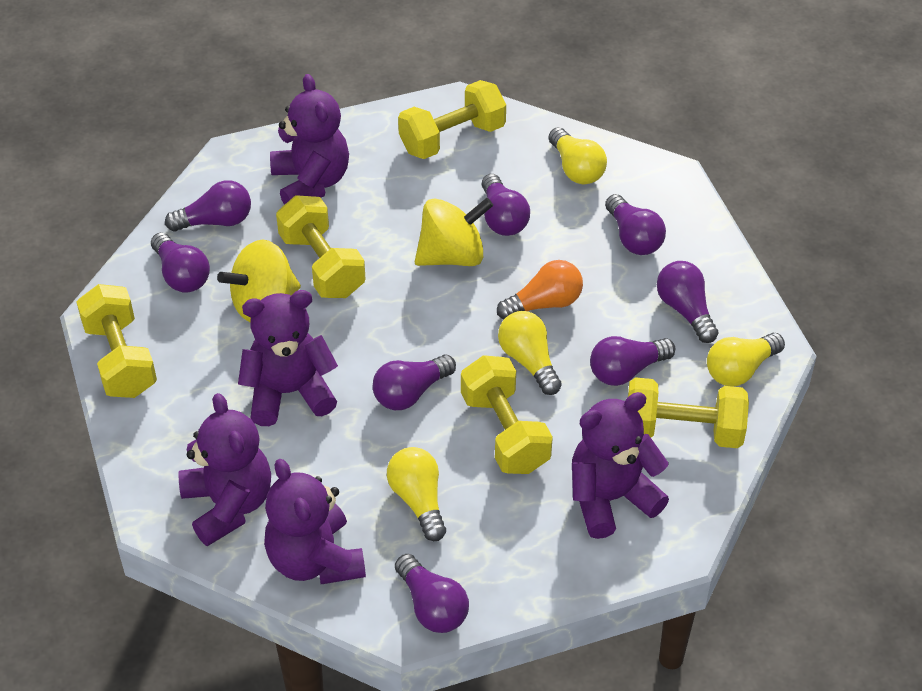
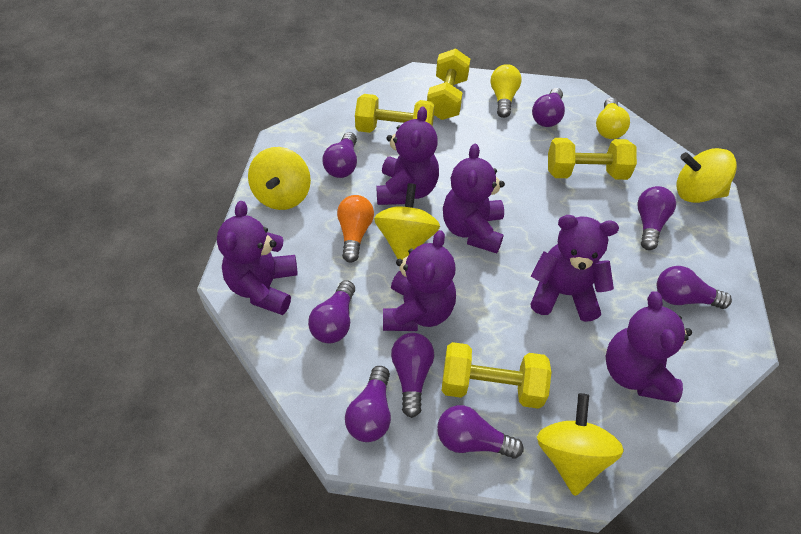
purple teddy bear: 5 -> 6
yellow dumbbell: 5 -> 4
yellow light bulb: 4 -> 2
yellow spinning top: 2 -> 4

